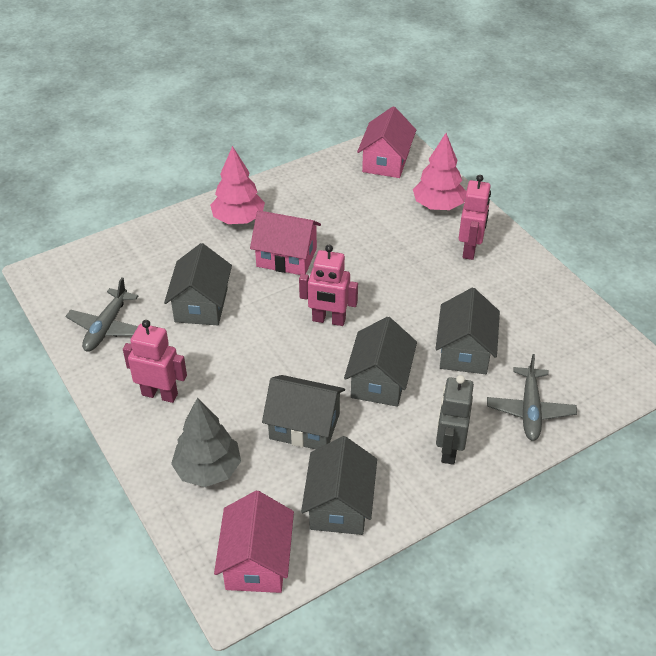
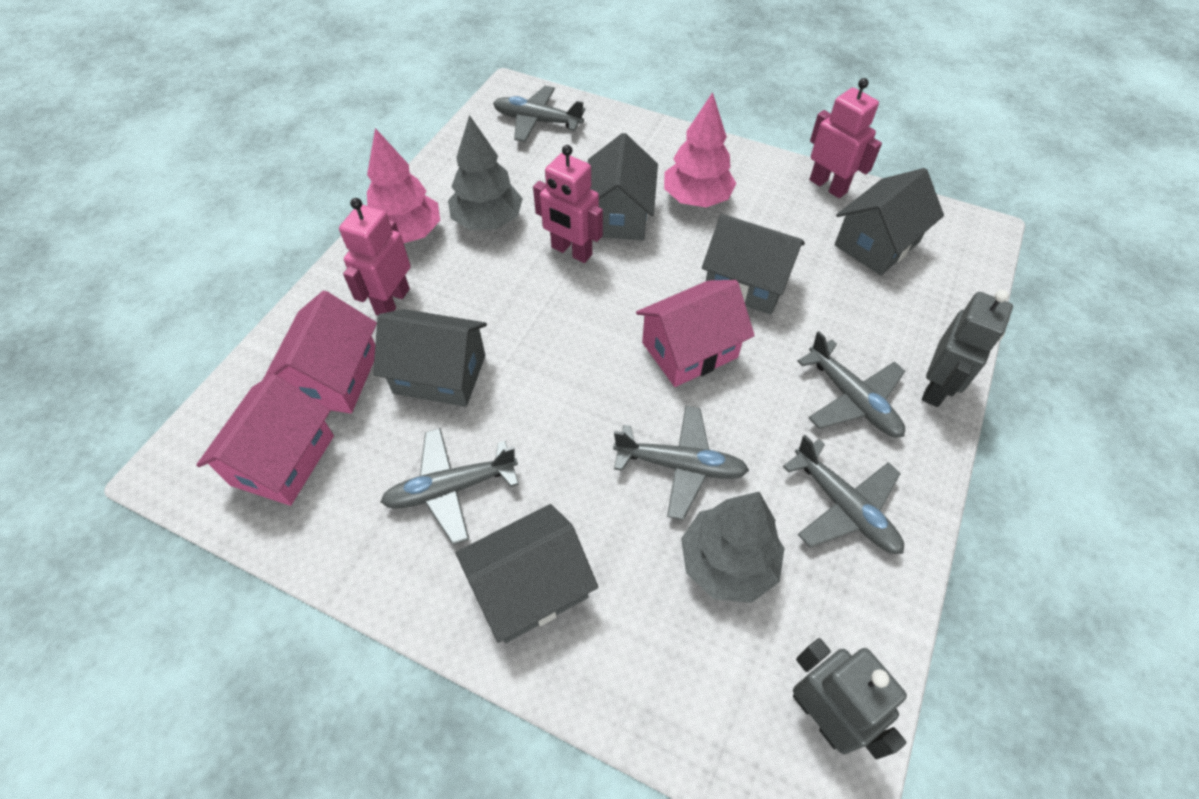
grey plane: 2 -> 5
grey robot: 1 -> 2
grey tree: 1 -> 2

